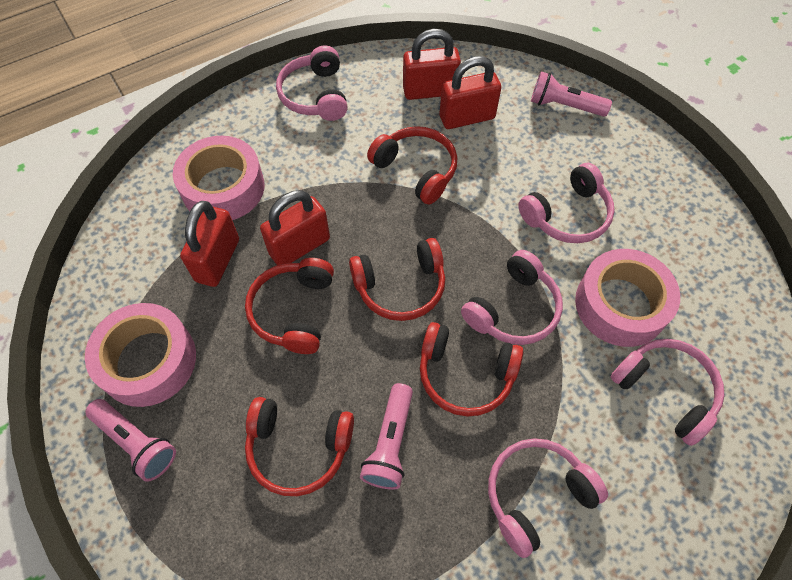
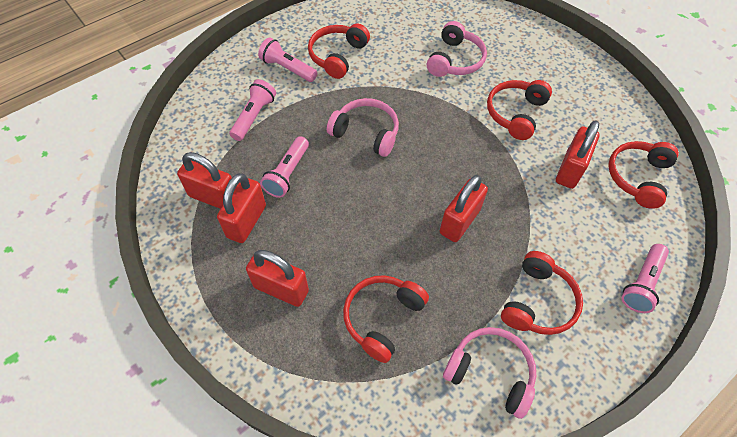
pink flashlight: 3 -> 4
pink headphones: 5 -> 3
pink tape: 3 -> 0
red padlock: 4 -> 5

